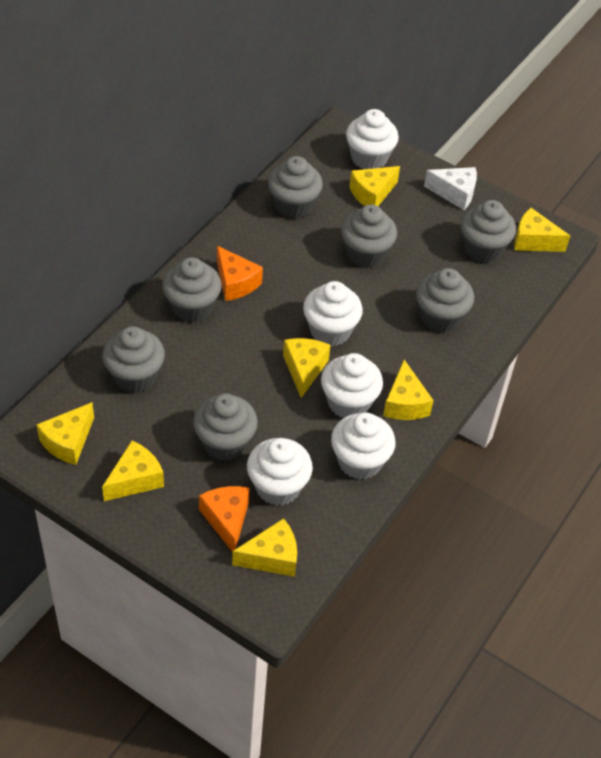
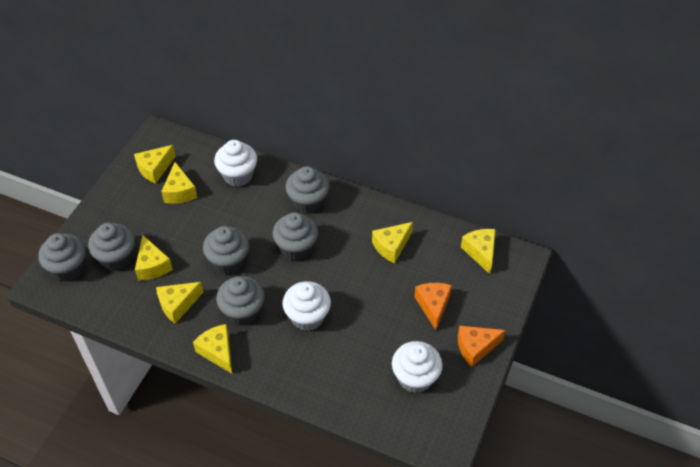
grey cupcake: 7 -> 6
white cheese: 1 -> 0
white cupcake: 5 -> 3

